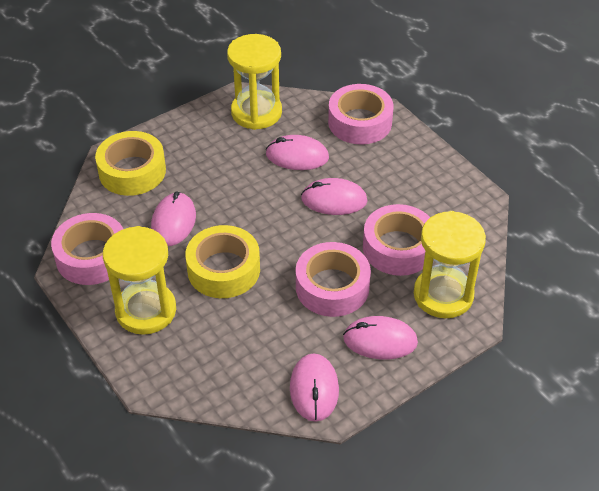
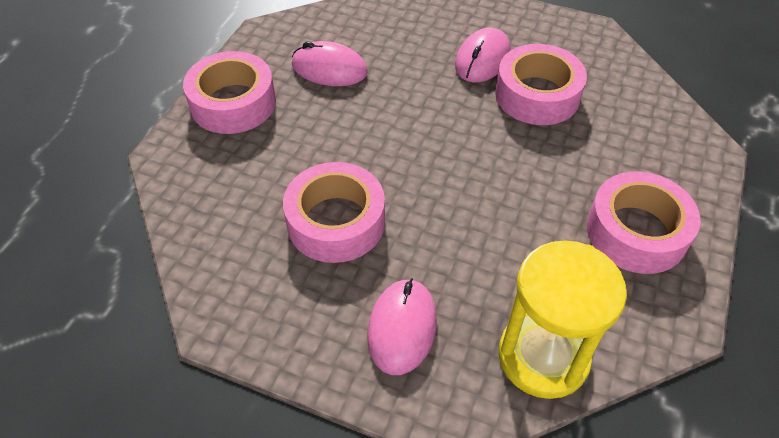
pink mouse: 5 -> 3
yellow hourglass: 3 -> 1
yellow tape: 2 -> 0

